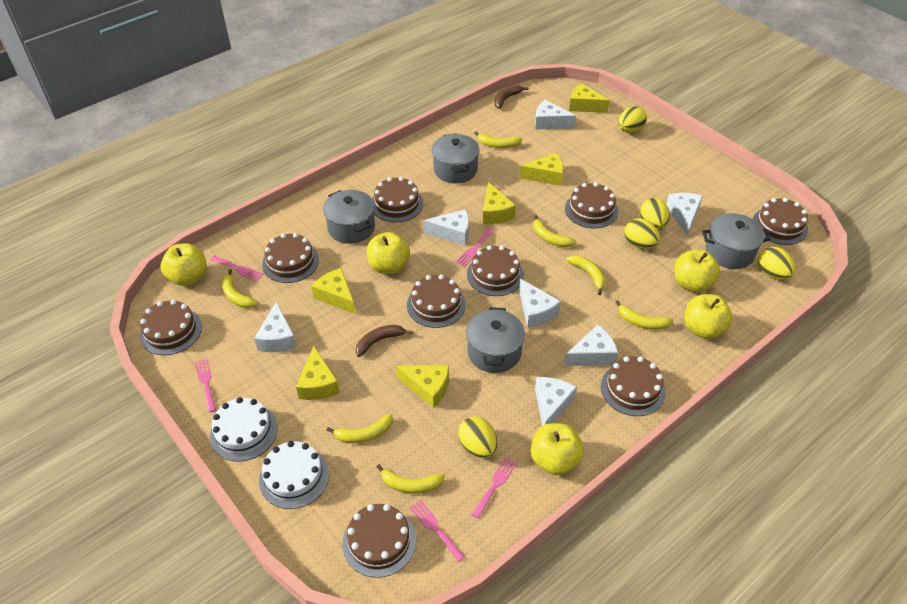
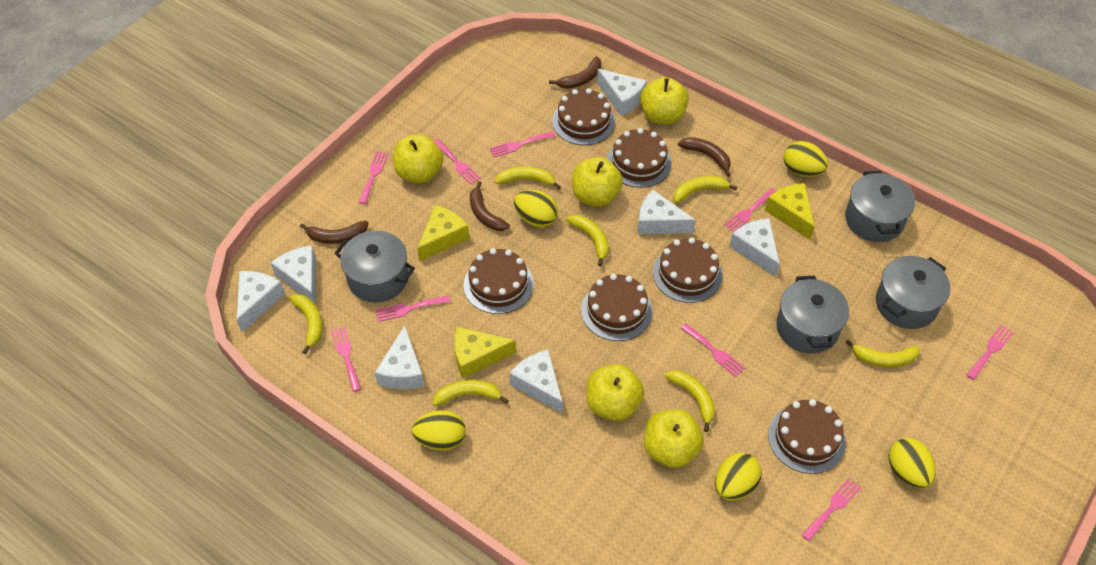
brown banana: 2 -> 4
brown cake: 9 -> 6
pink fork: 5 -> 9
white cake: 2 -> 0
yellow cheese: 6 -> 3

